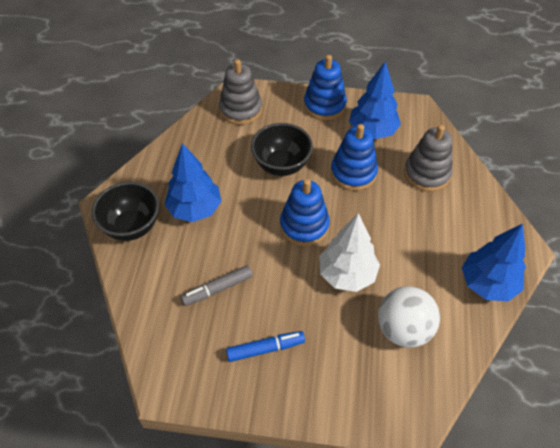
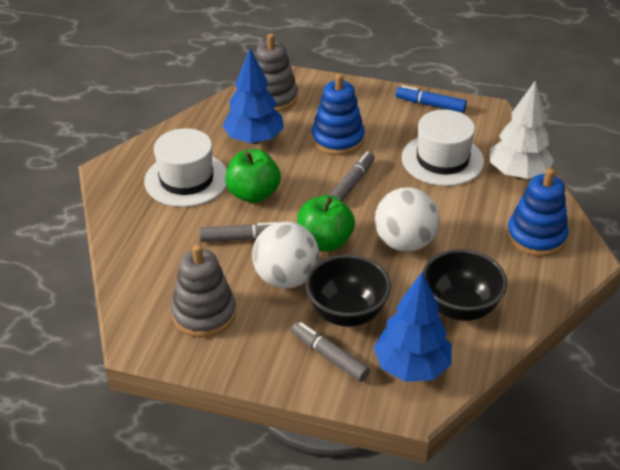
blue stacking toy: 3 -> 2
blue tree: 3 -> 2
green apple: 0 -> 2
grey marker: 1 -> 3
white ball: 1 -> 2
white hat: 0 -> 2

